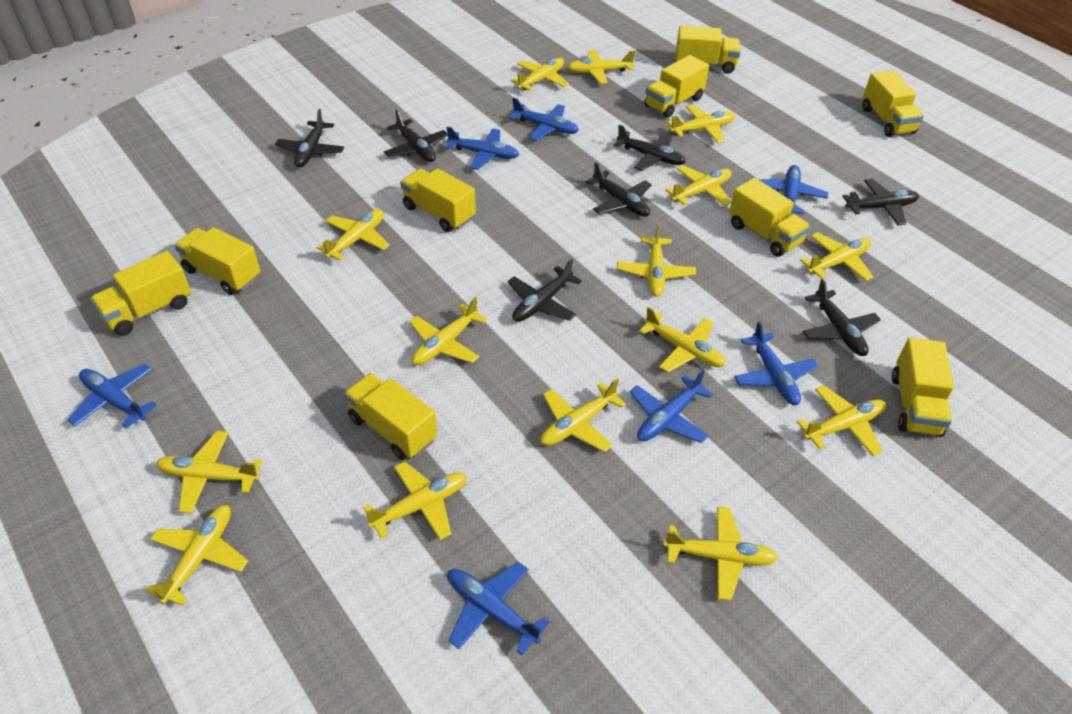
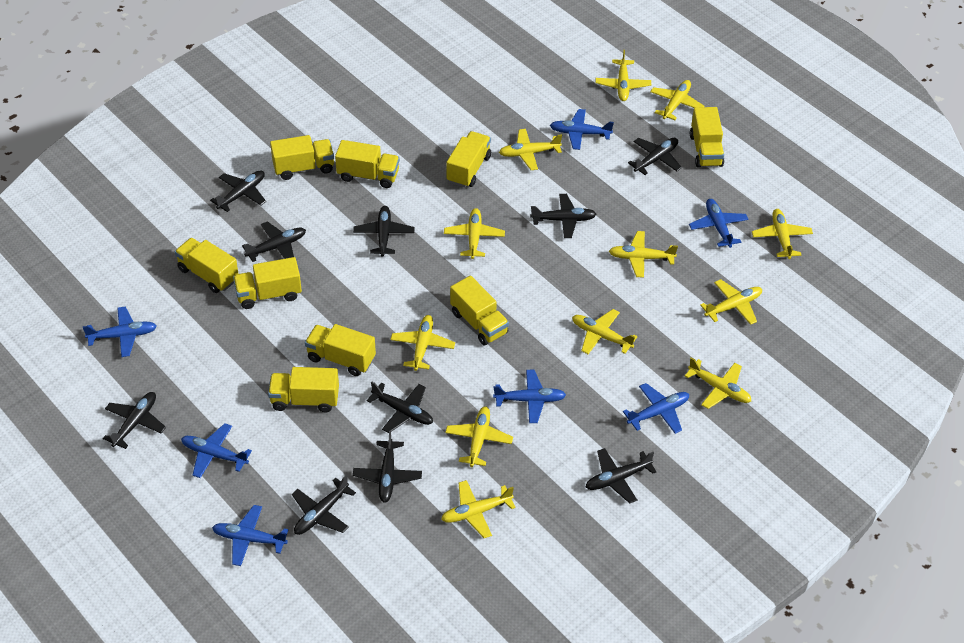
black plane: 7 -> 10
yellow plane: 15 -> 12

